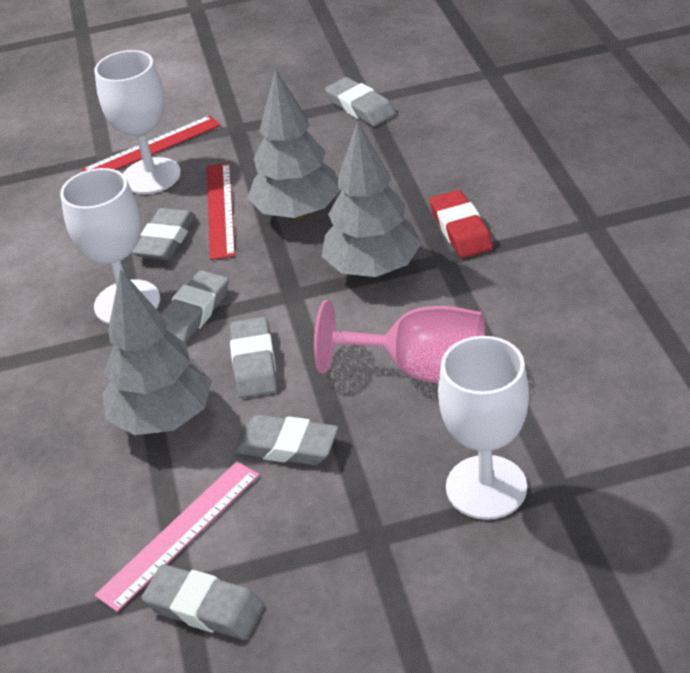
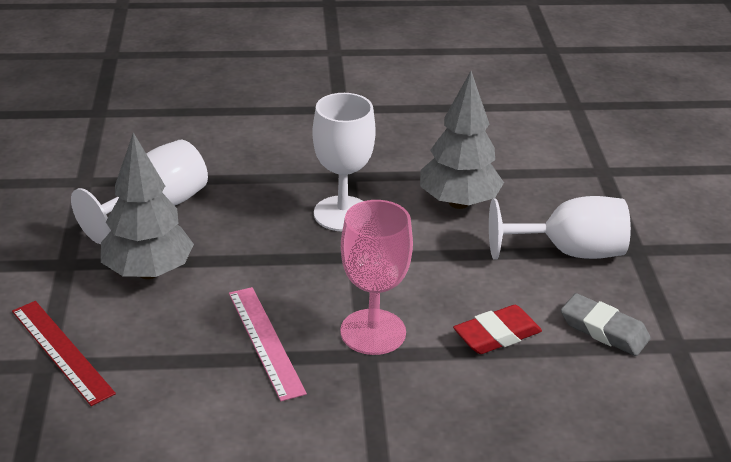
grey eraser: 6 -> 1
grey tree: 3 -> 2
red ruler: 2 -> 1

